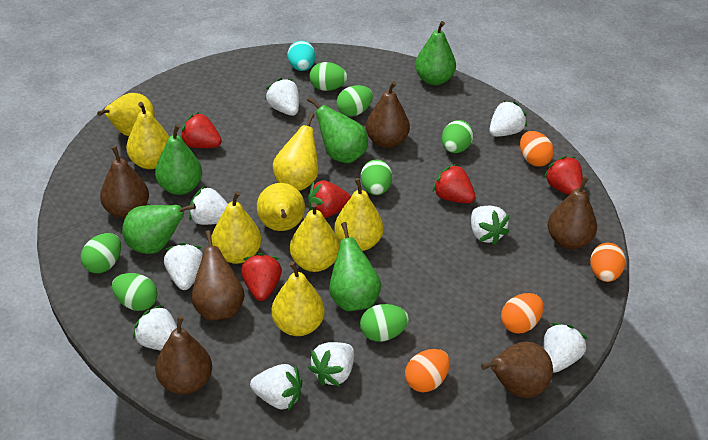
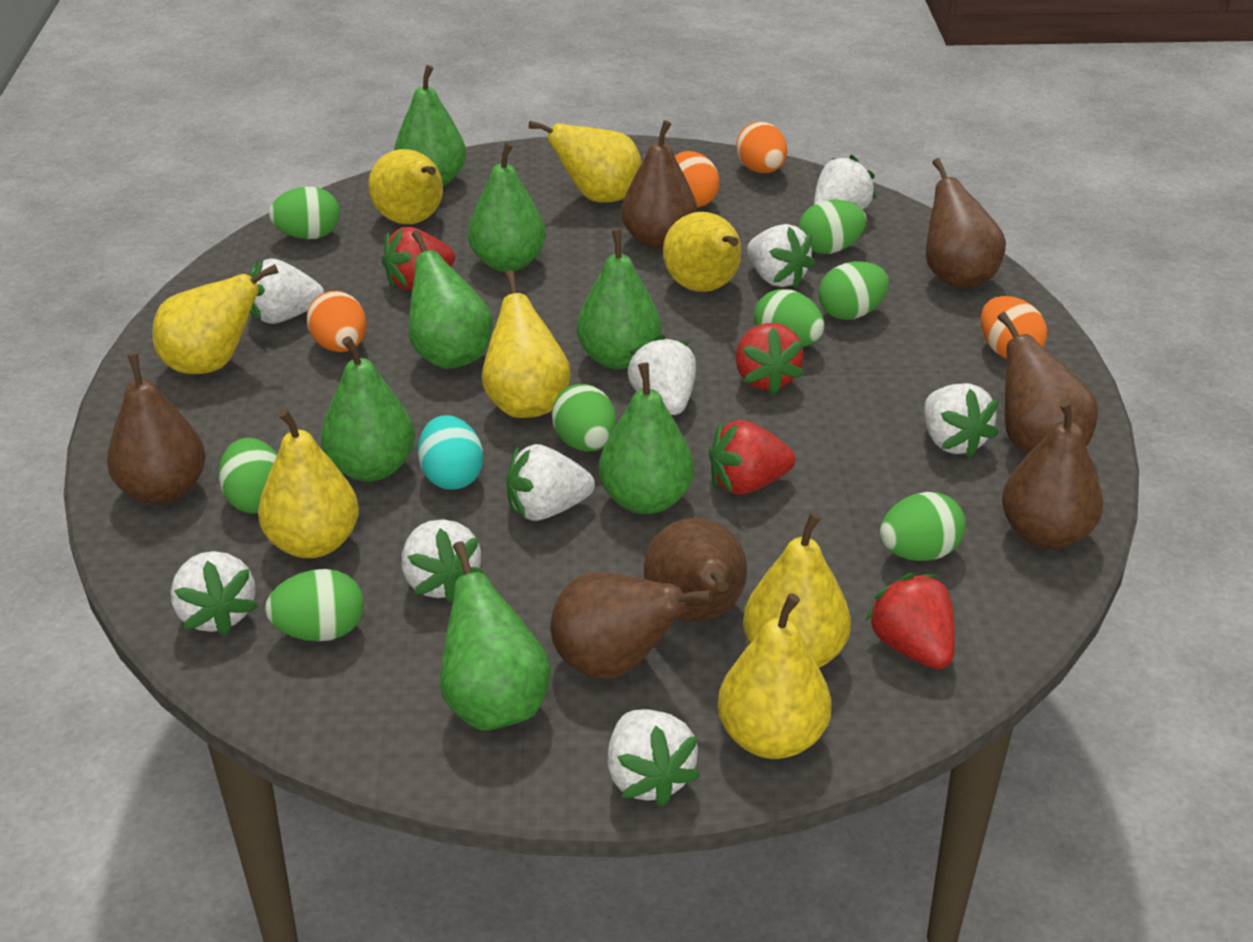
brown pear: 6 -> 7
green egg: 7 -> 8
green pear: 5 -> 7
red strawberry: 5 -> 4

